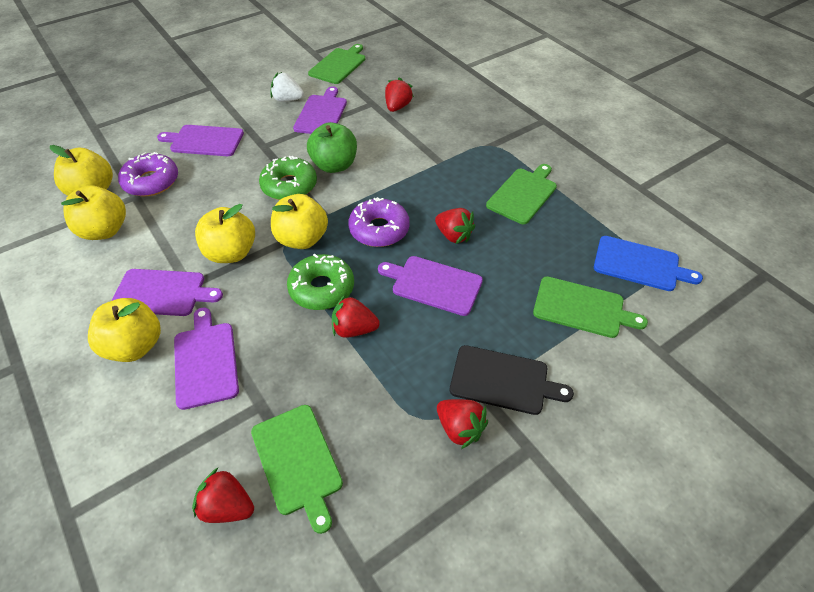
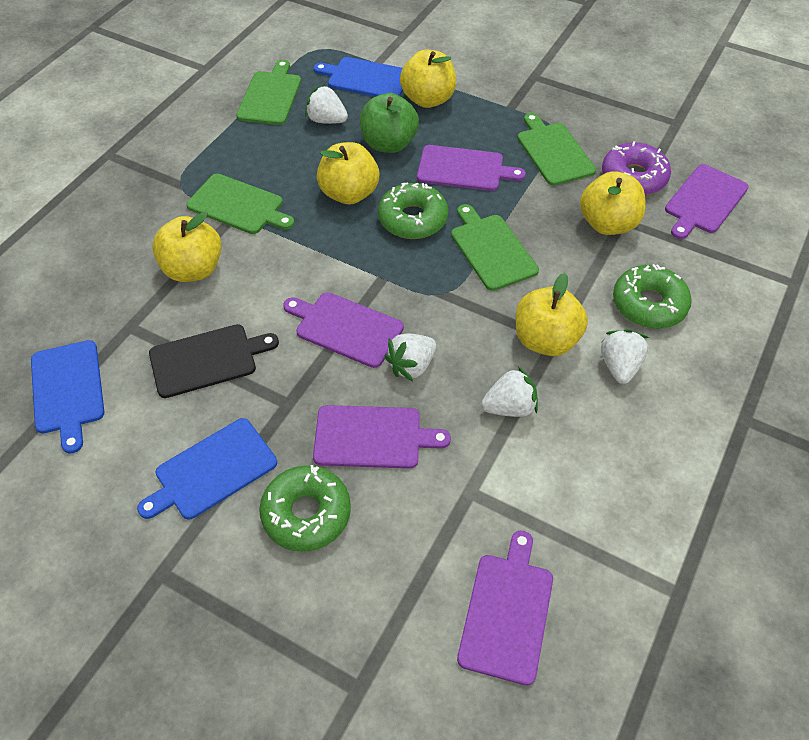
blue cutting board: 1 -> 3
green donut: 2 -> 3
purple donut: 2 -> 1
red strawberry: 5 -> 0
white strawberry: 1 -> 4

